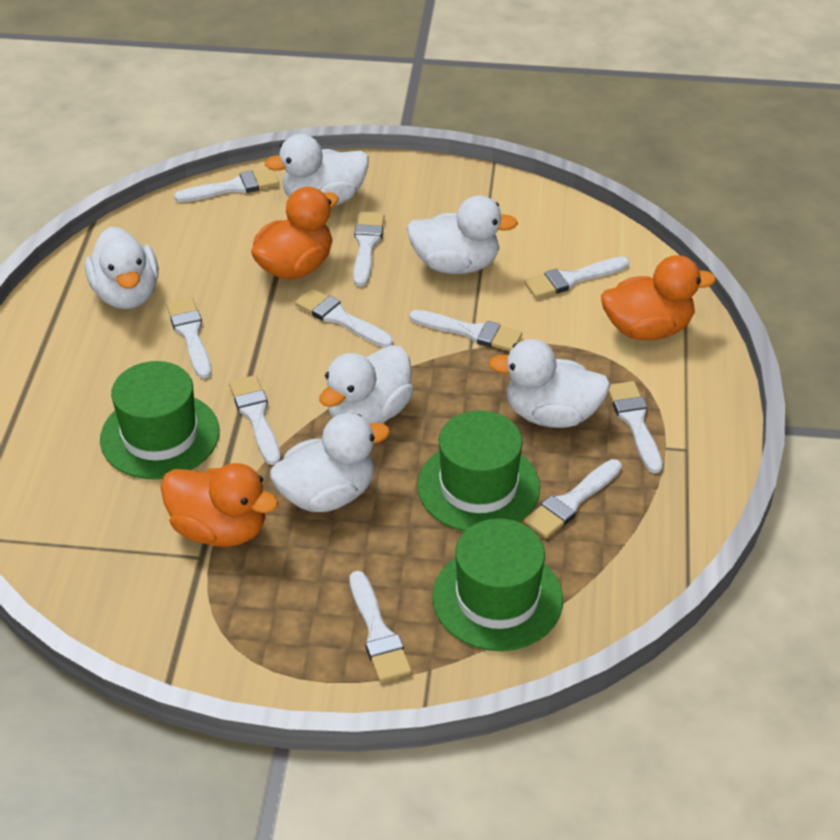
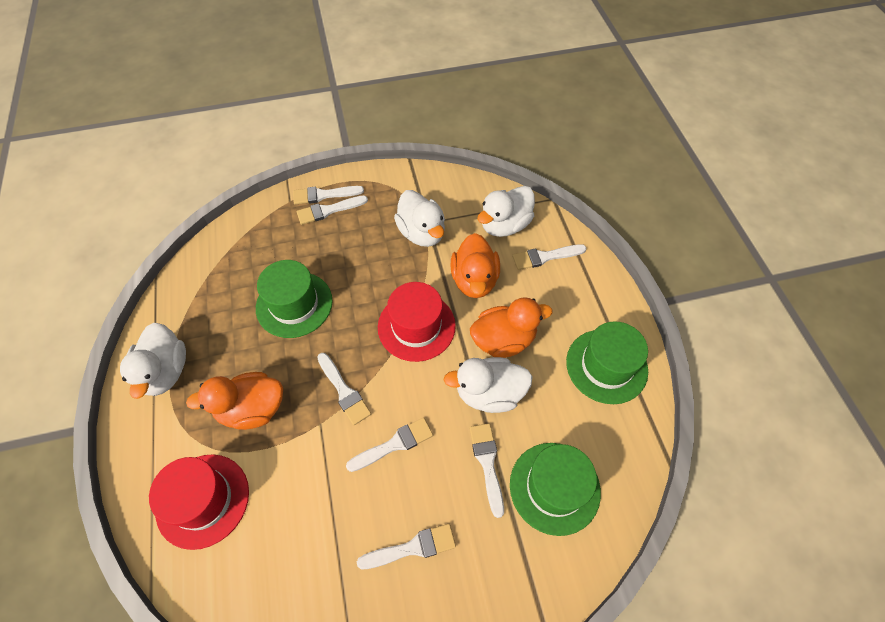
red hat: 0 -> 2
white brush: 10 -> 7
white duck: 6 -> 4

